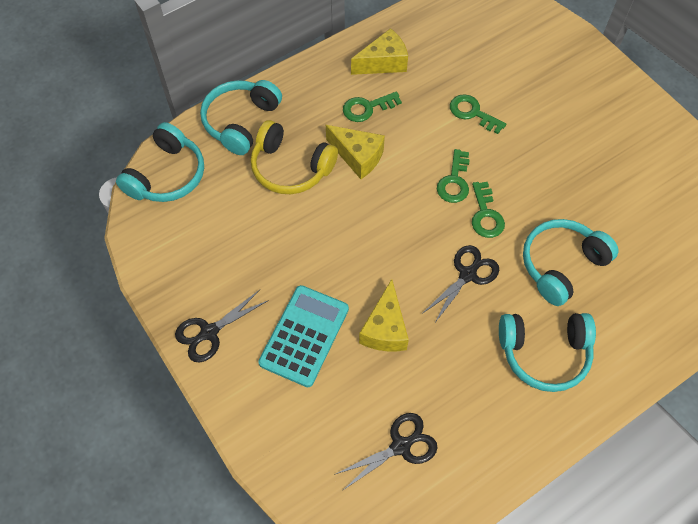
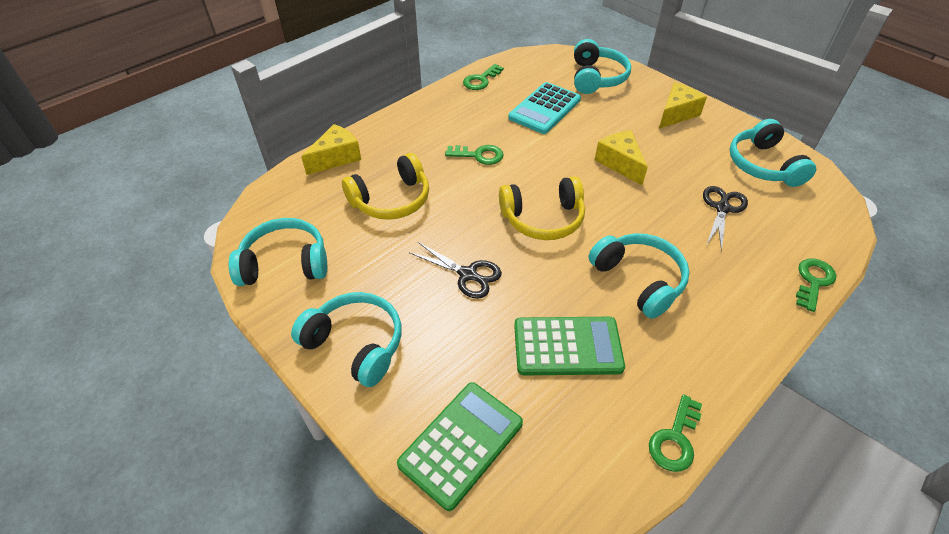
black scissors: 3 -> 2
green calculator: 0 -> 2
turquoise headphones: 4 -> 5
yellow headphones: 1 -> 2

